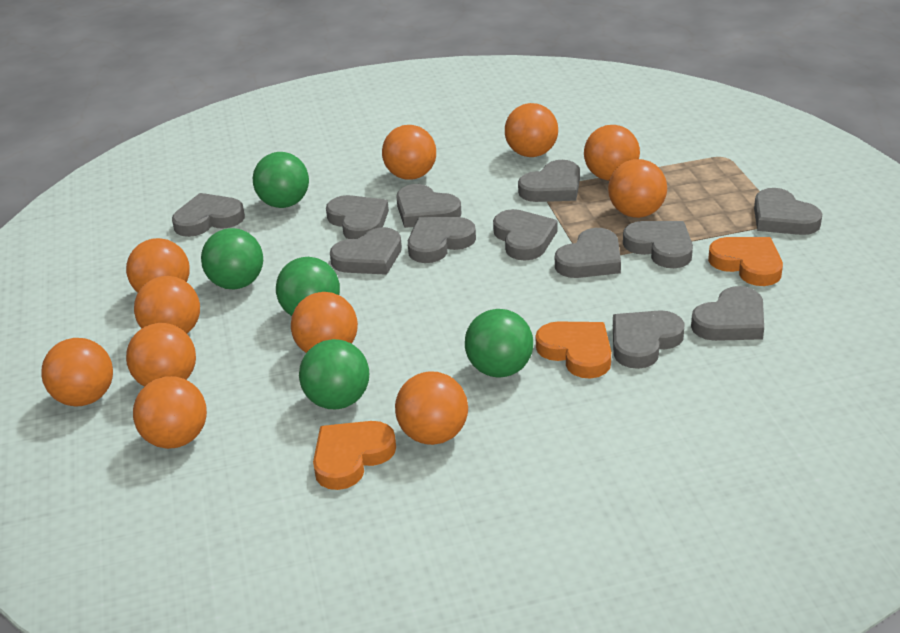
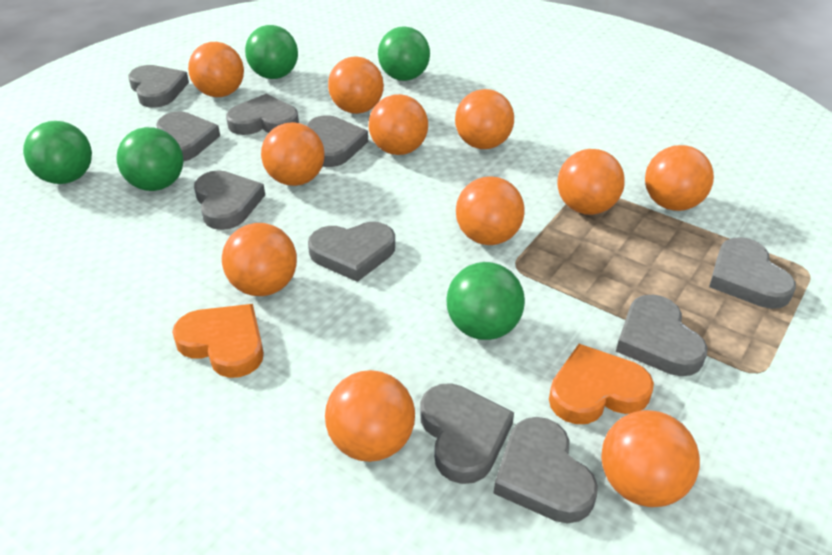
grey heart: 12 -> 10
orange heart: 3 -> 2

